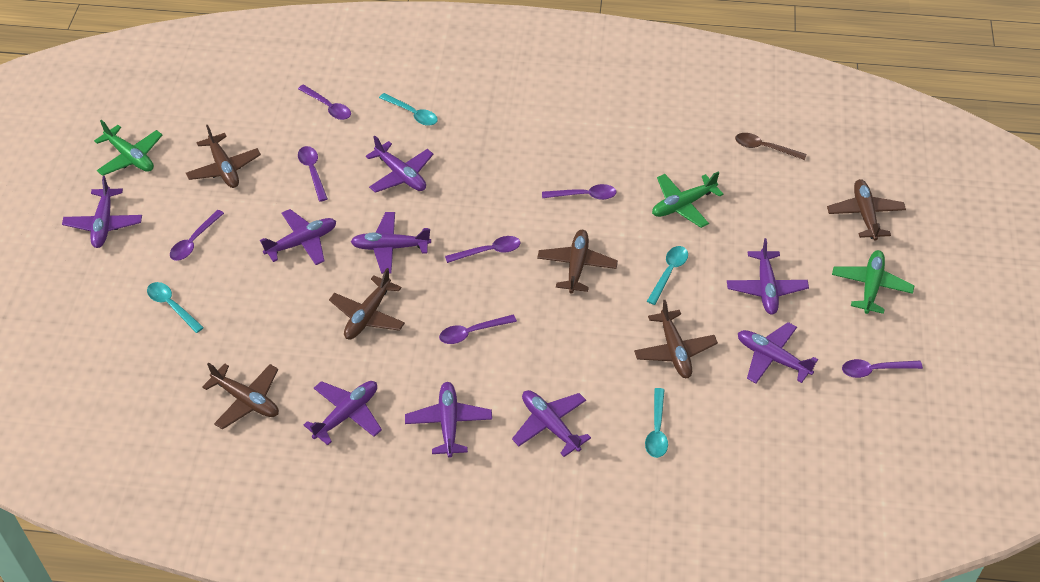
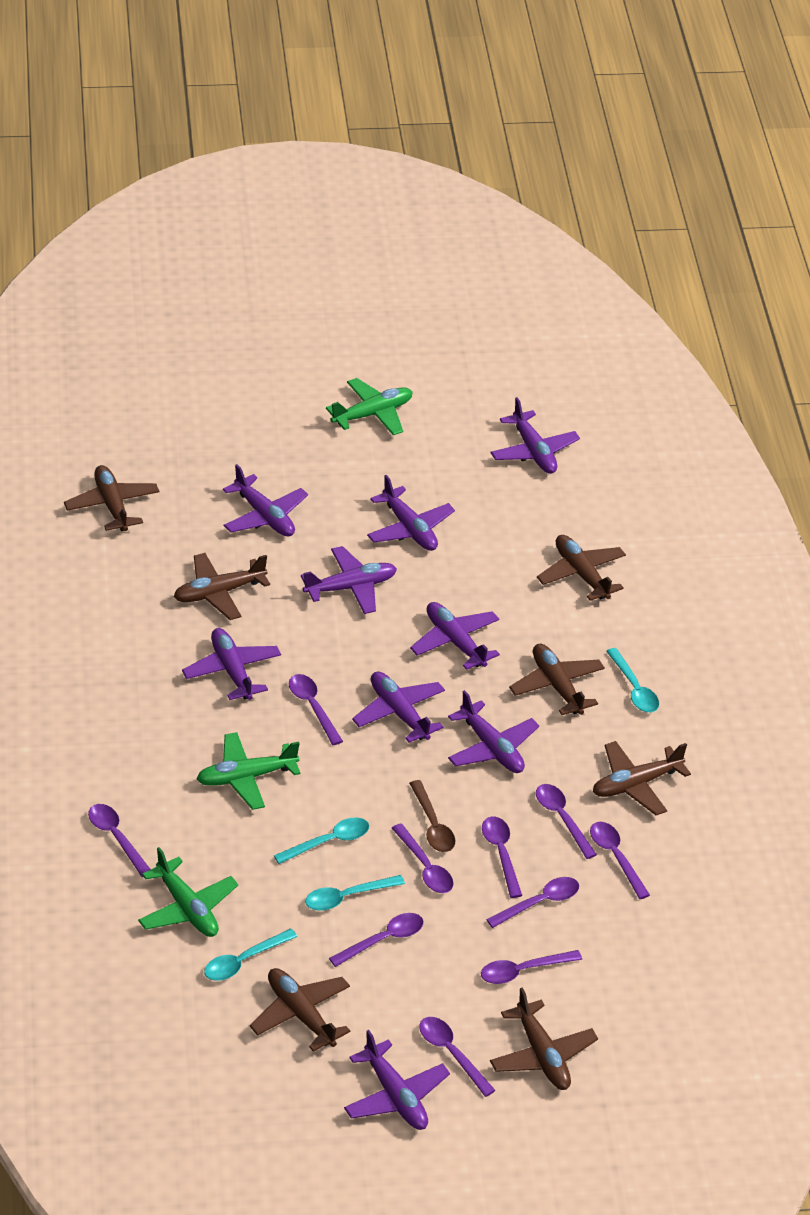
brown plane: 6 -> 7
purple spoon: 7 -> 10

